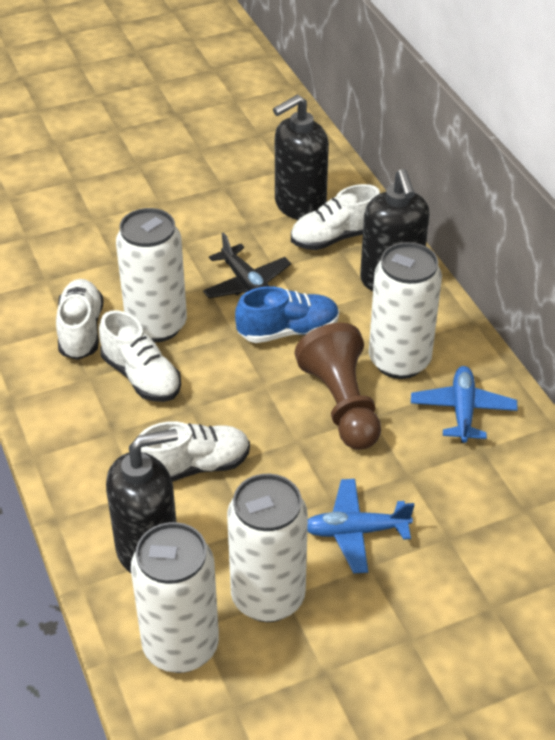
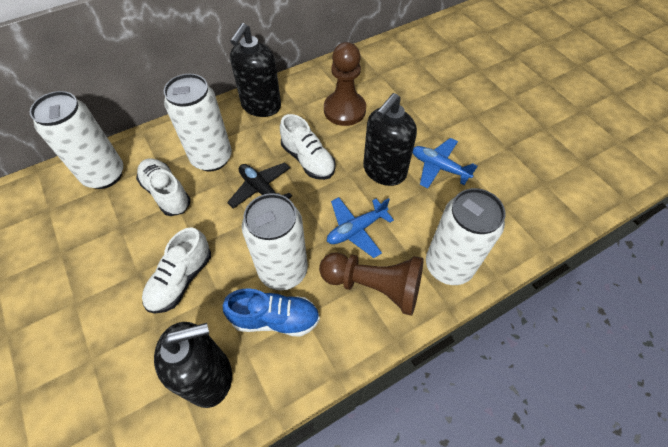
brown pawn: 1 -> 2
white shoe: 4 -> 3

